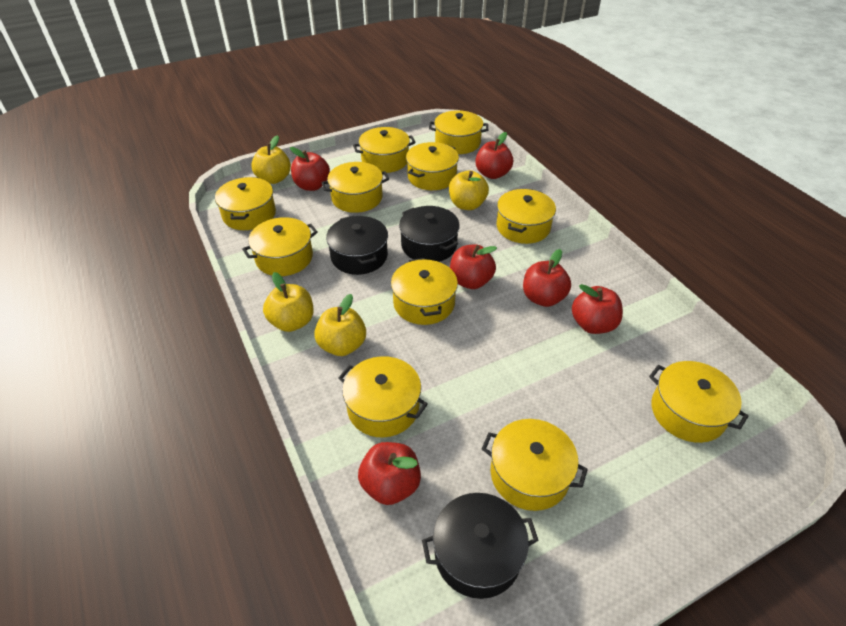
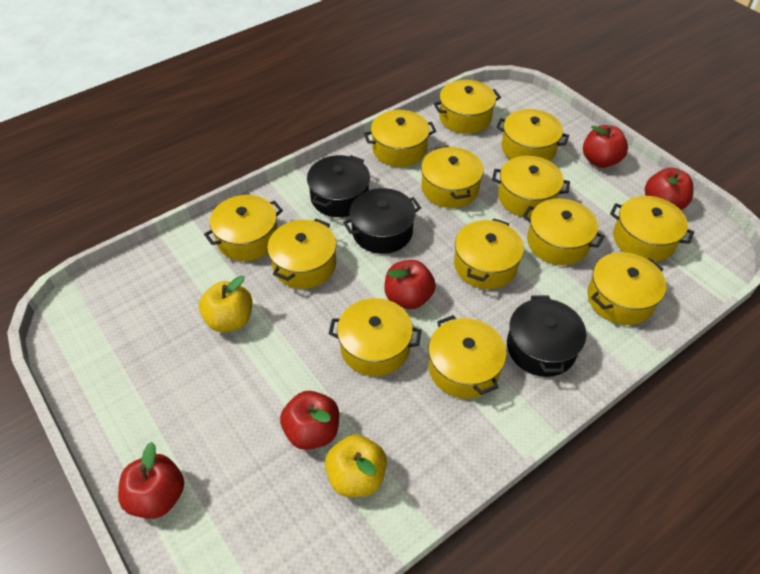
red apple: 6 -> 5
yellow apple: 4 -> 2
yellow pot: 11 -> 13

